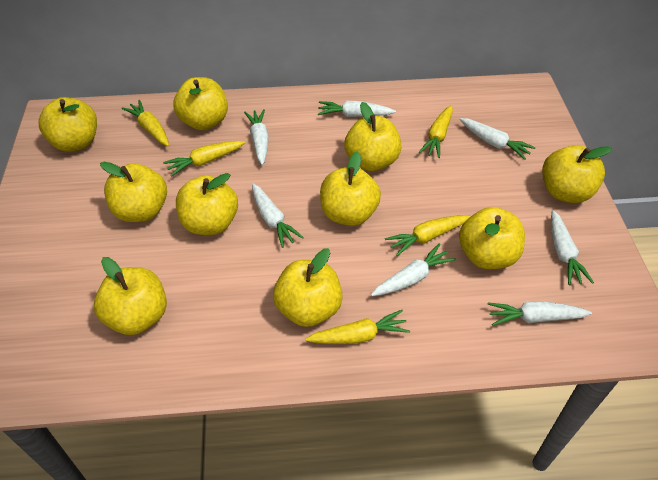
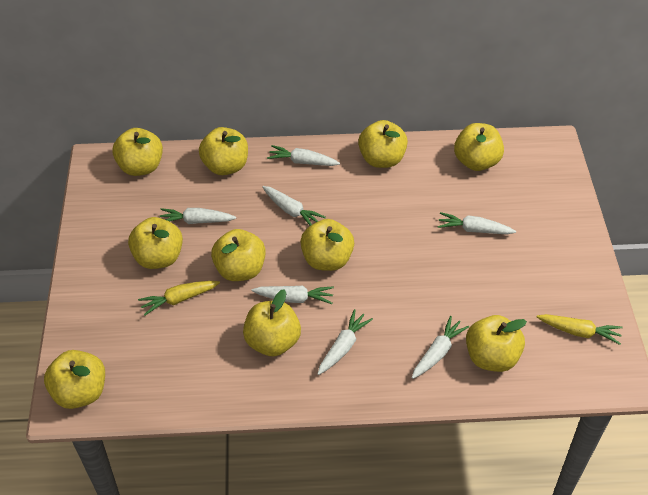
yellow carrot: 5 -> 2

